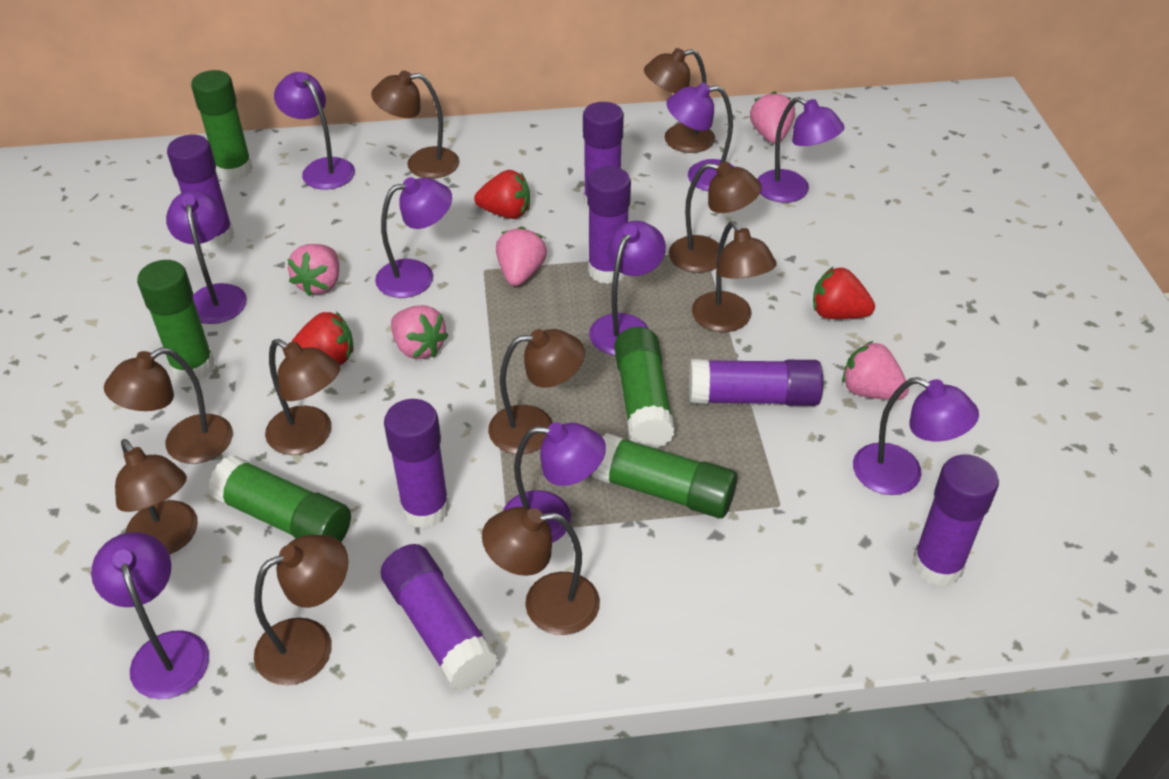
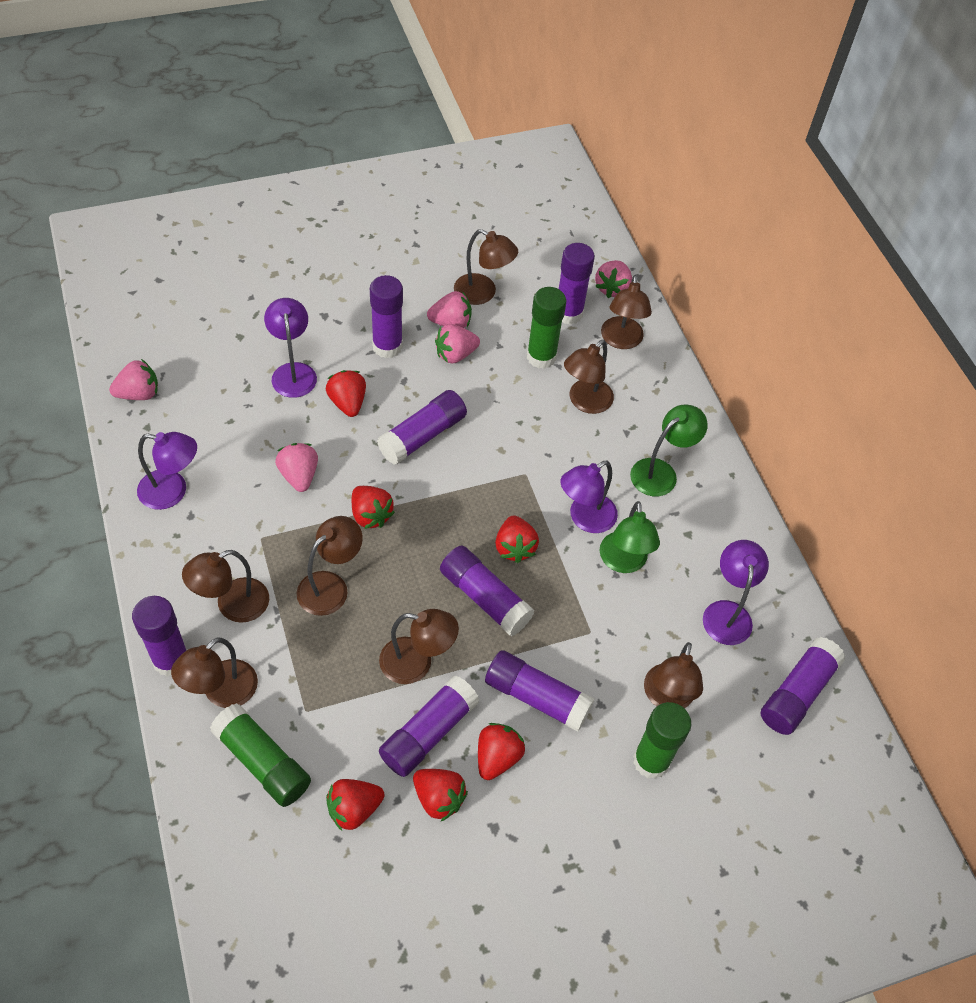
brown lamp: 10 -> 8
green glue stick: 5 -> 3
green lamp: 0 -> 2
purple glue stick: 7 -> 8
purple lamp: 9 -> 4
red strawberry: 3 -> 6

